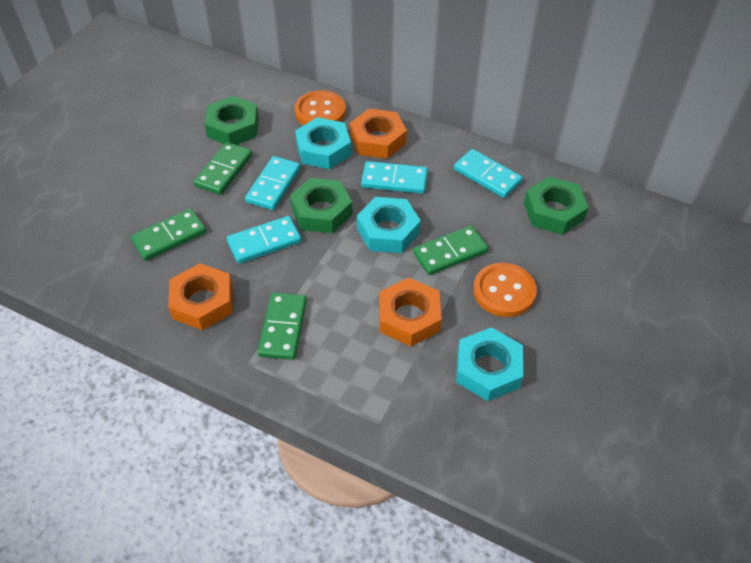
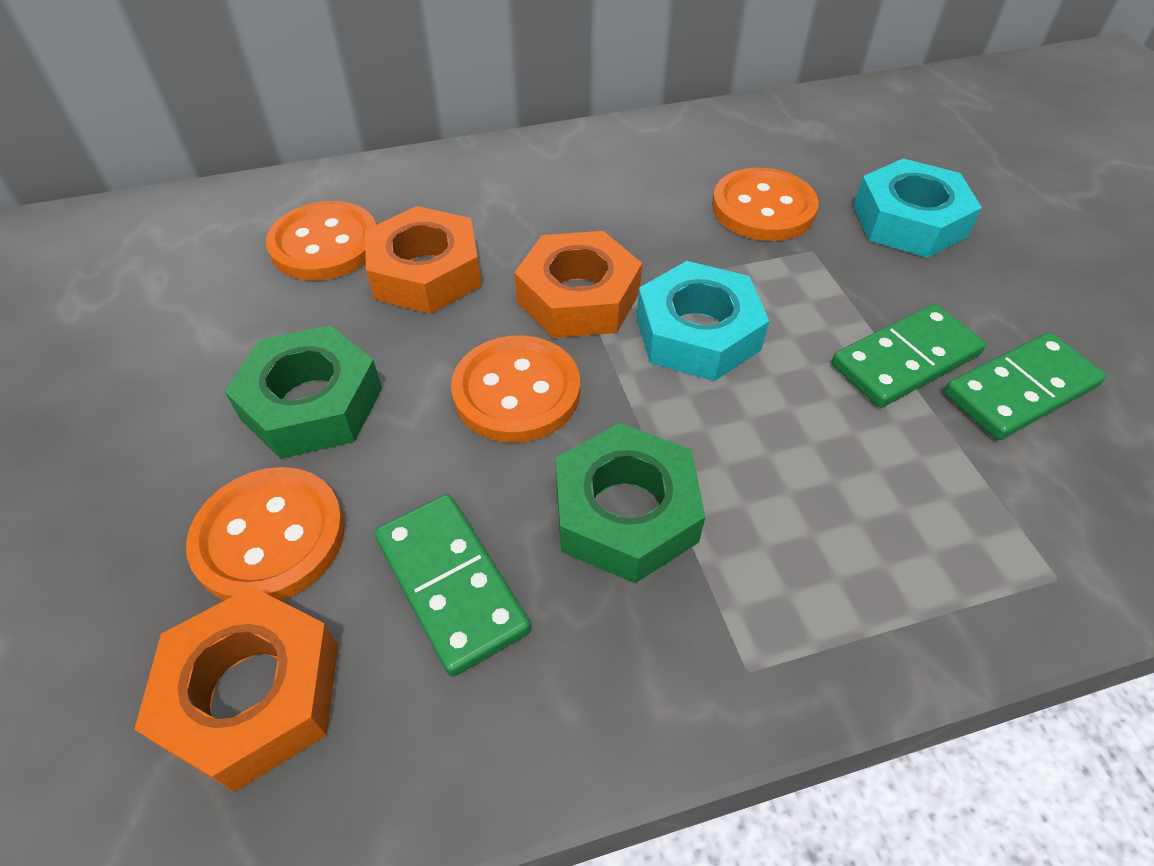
green domino: 4 -> 3
green nut: 3 -> 2
orange button: 2 -> 4
turquoise domino: 4 -> 0
turquoise nut: 3 -> 2

